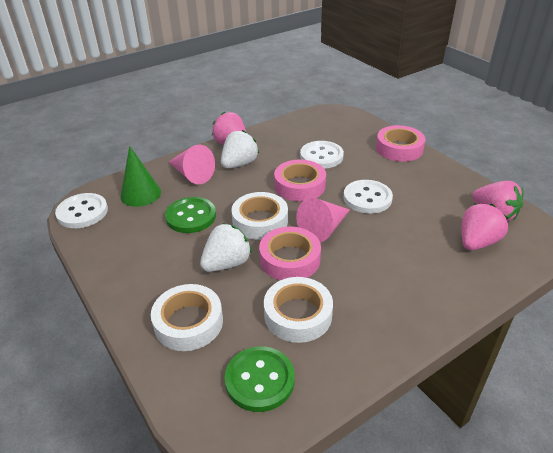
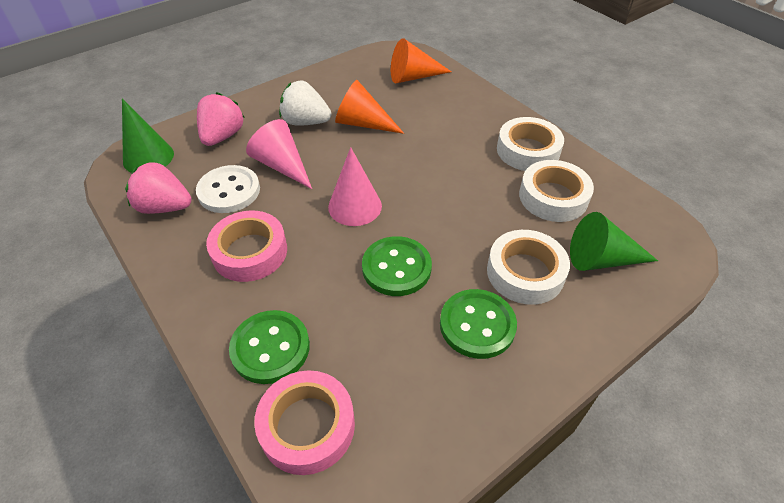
green button: 2 -> 3
green cone: 1 -> 2
orange cone: 0 -> 2
pink strawberry: 3 -> 2
pink tape: 3 -> 2
white button: 3 -> 1
white strawberry: 2 -> 1

